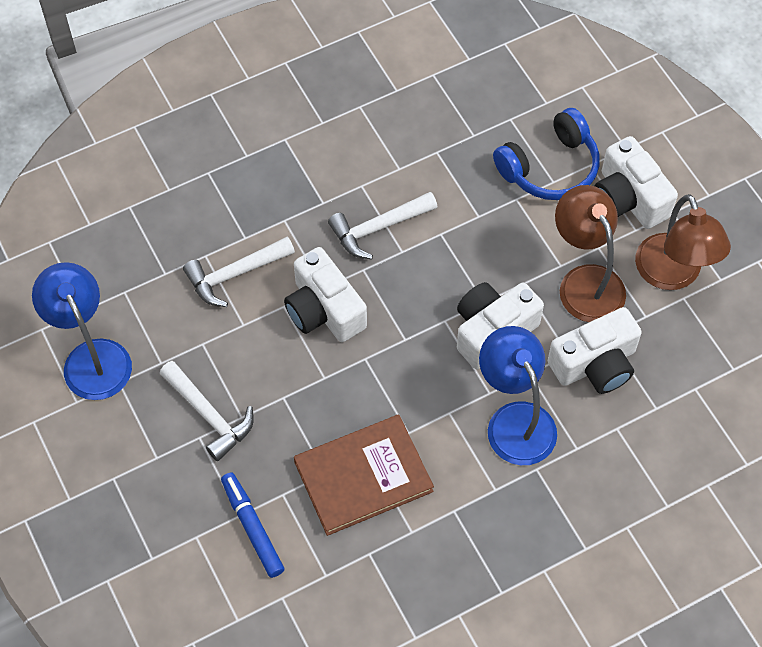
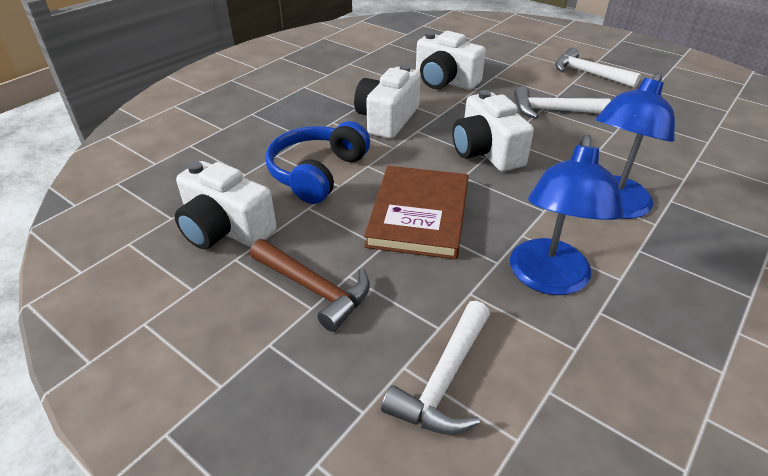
blue marker: 1 -> 0
brown hammer: 0 -> 1
brown lamp: 2 -> 0

